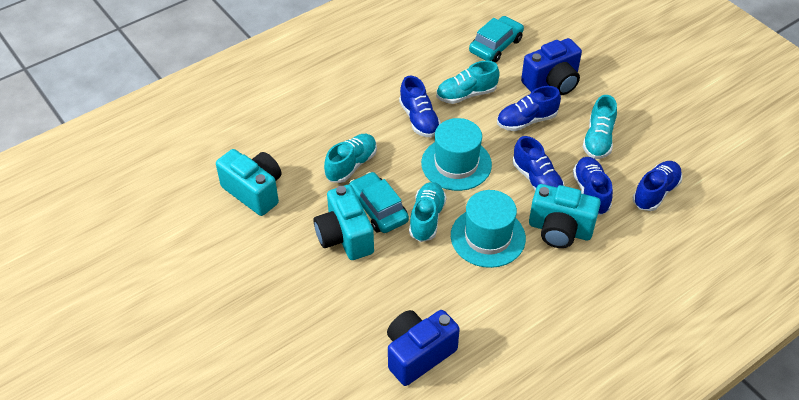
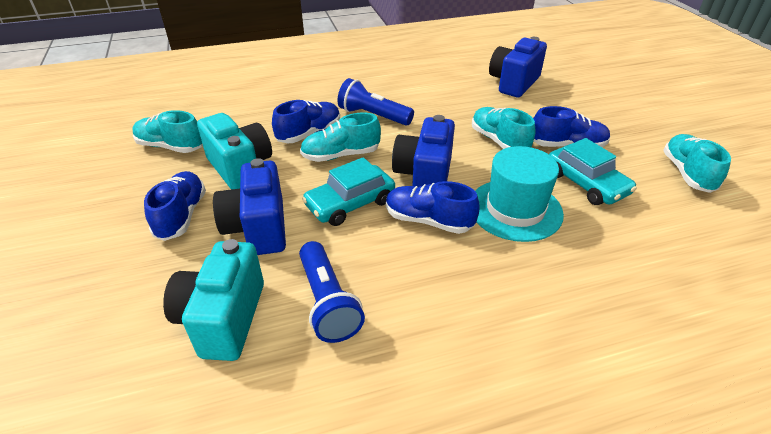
blue camera: 2 -> 3
blue flashlight: 0 -> 2
blue shoe: 5 -> 4
turquoise camera: 3 -> 2
turquoise hat: 2 -> 1

